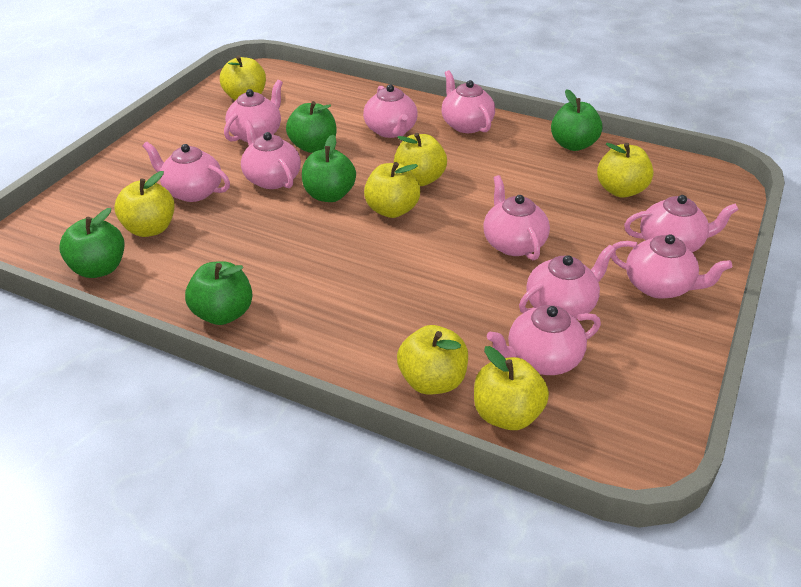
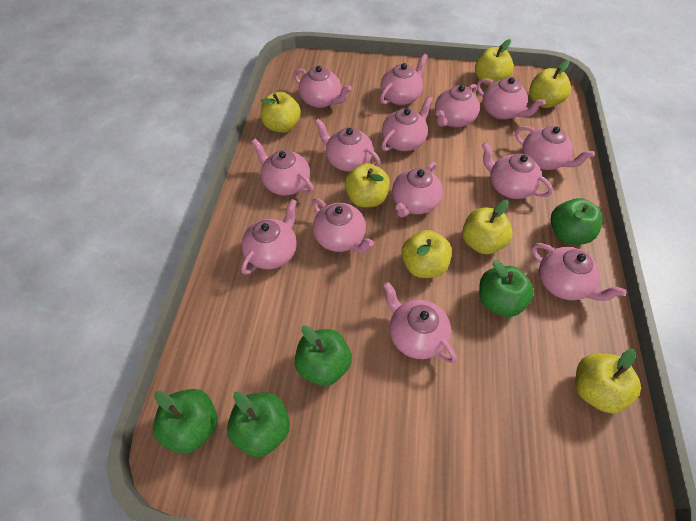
pink teapot: 10 -> 14

